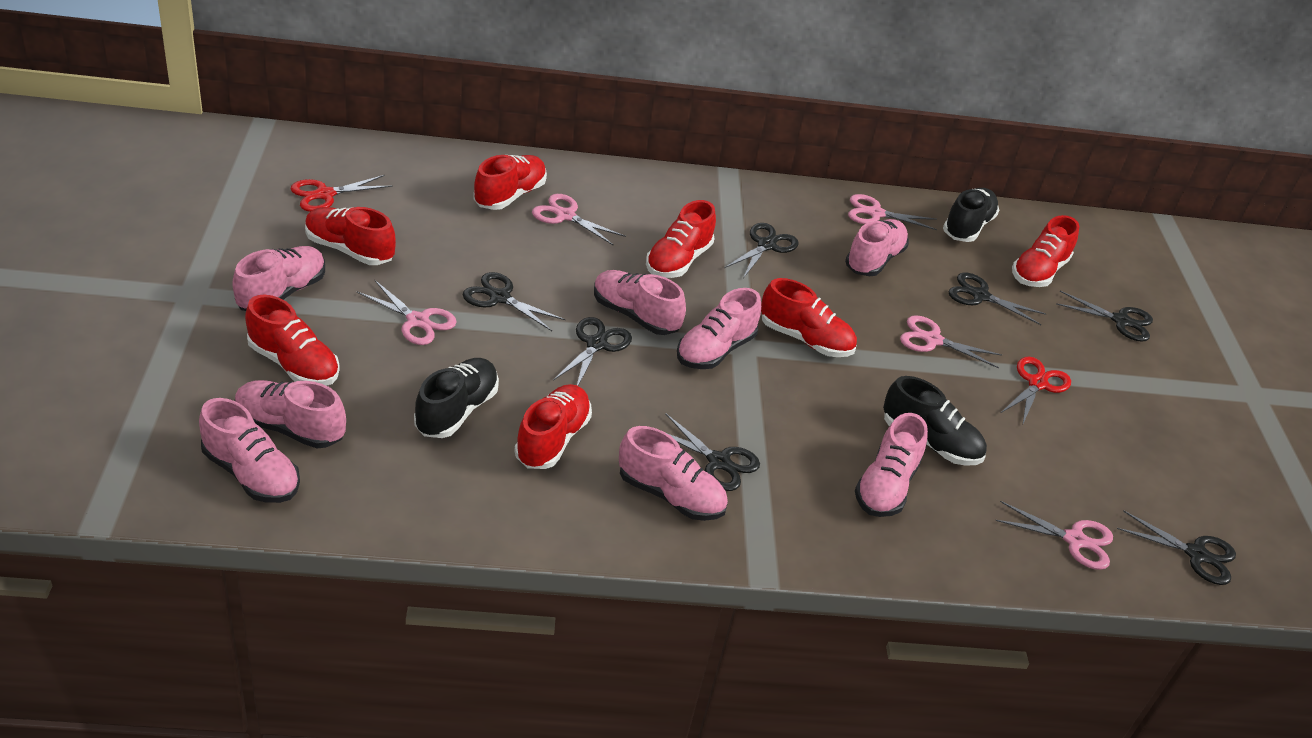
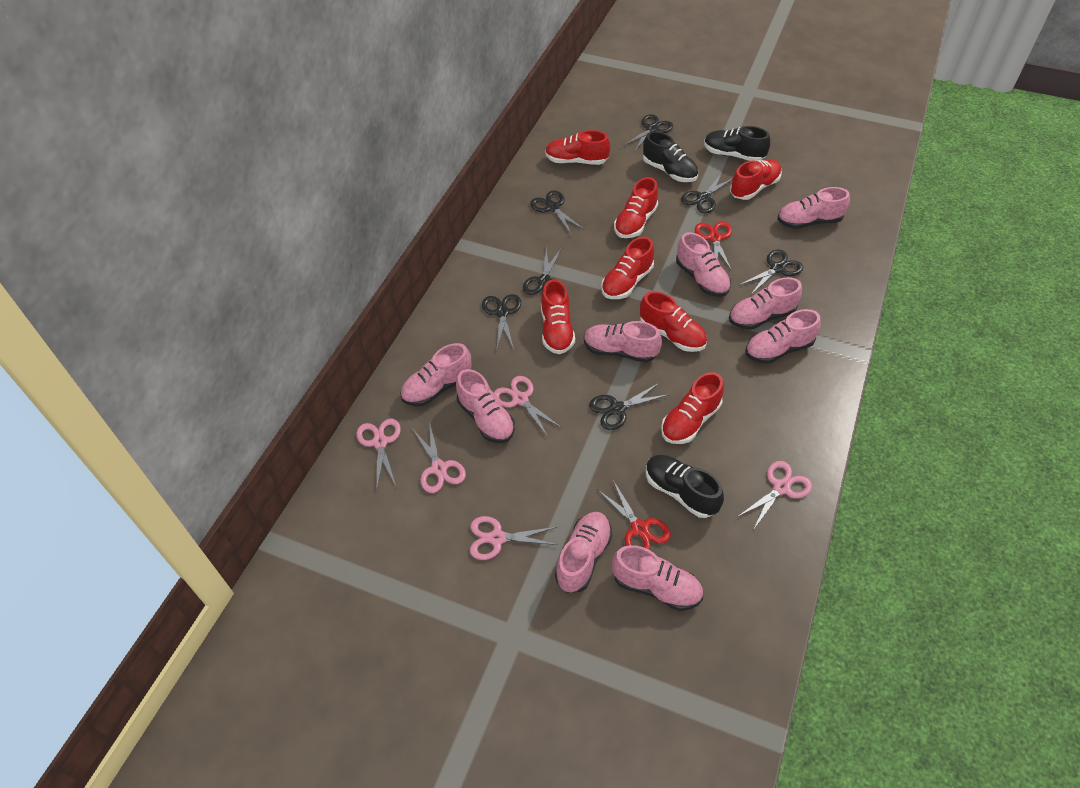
pink shoe: 8 -> 9

